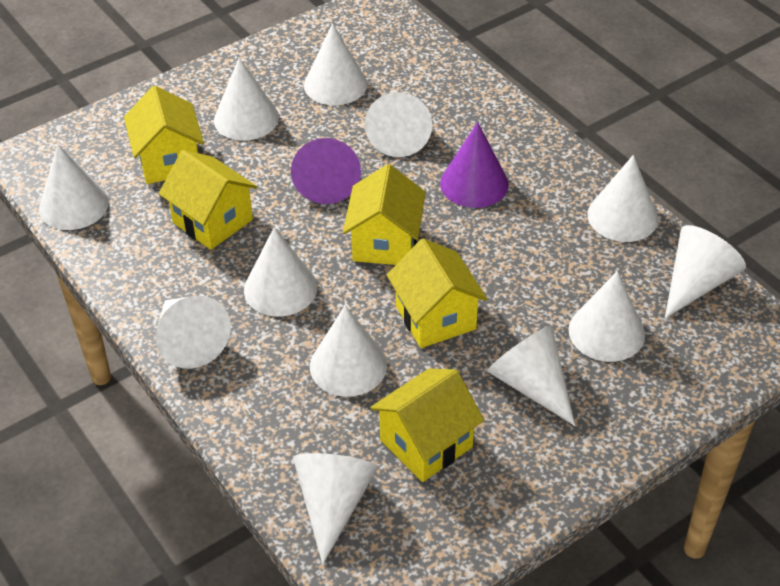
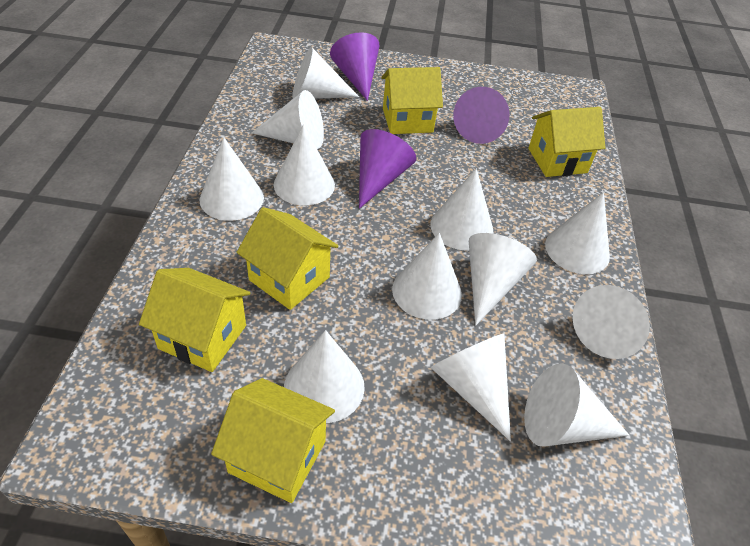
purple cone: 2 -> 3

